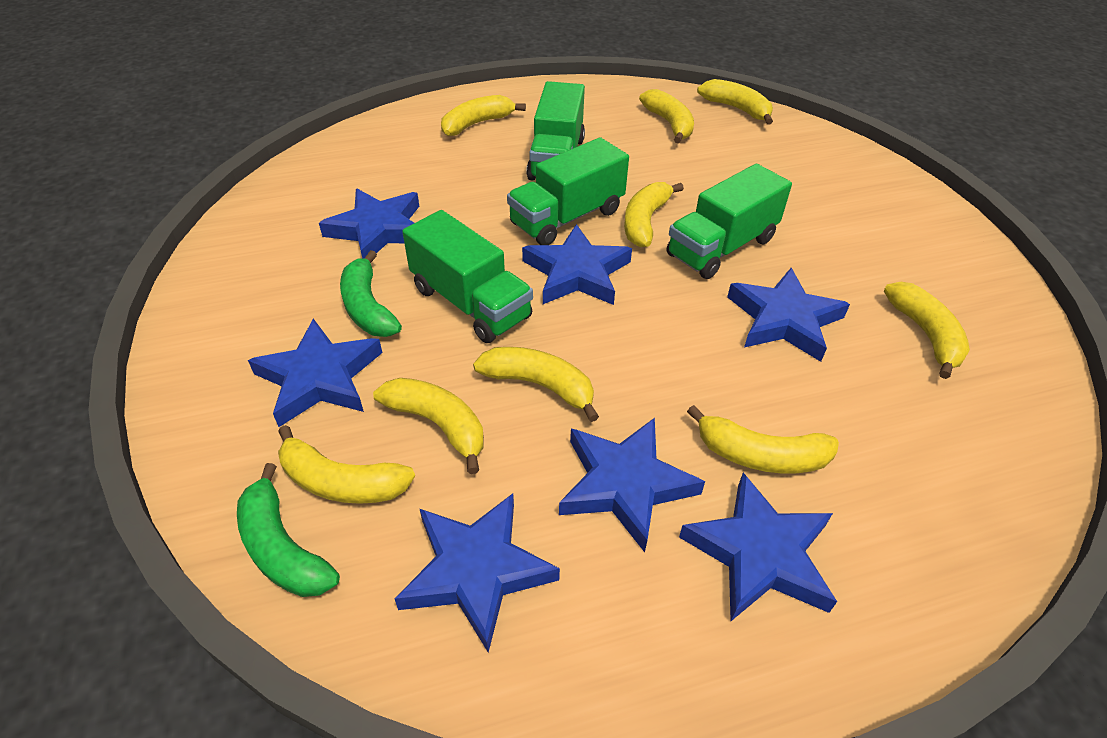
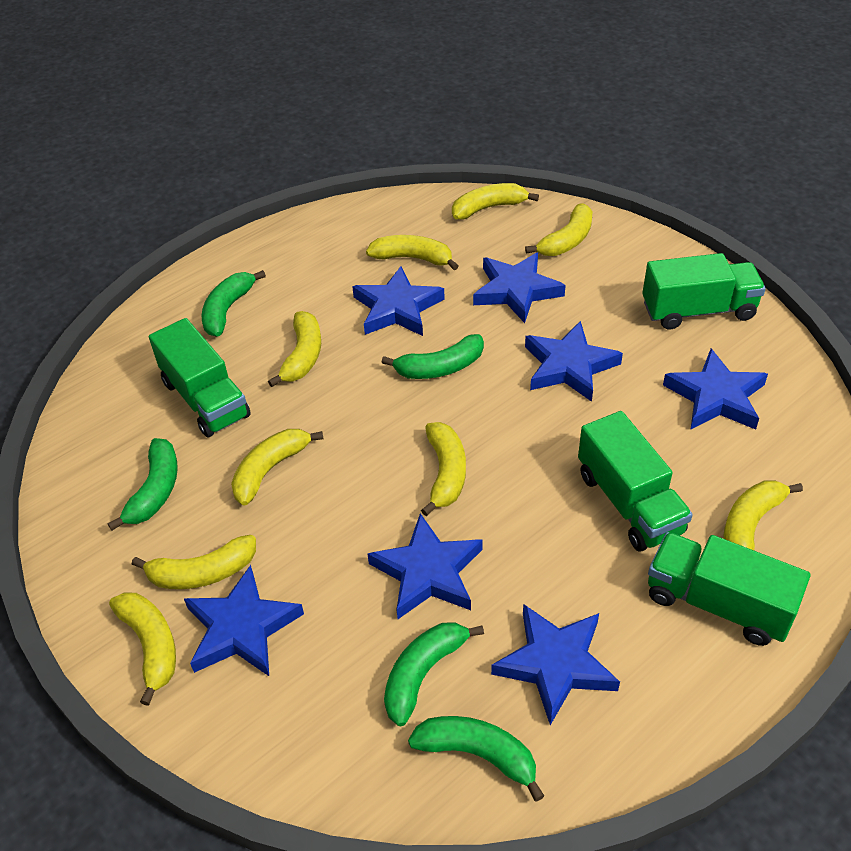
green banana: 2 -> 5

